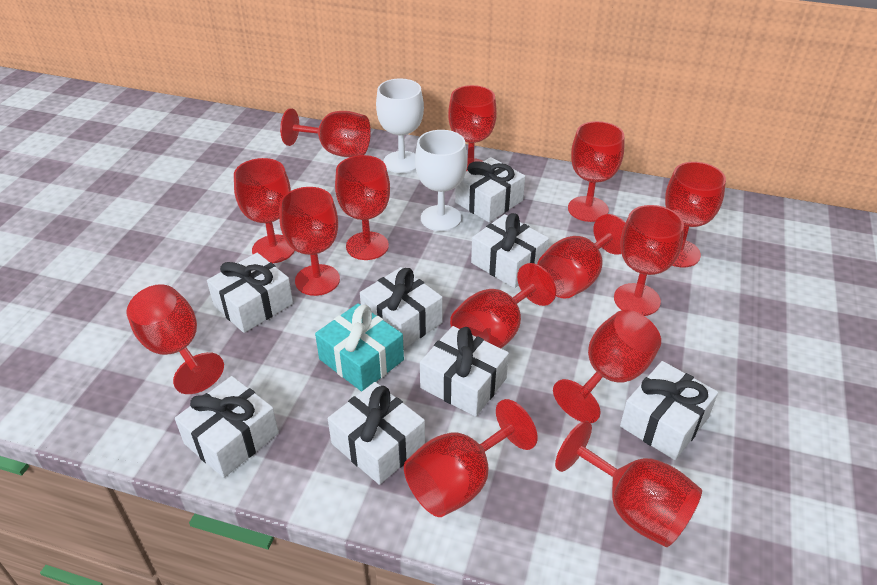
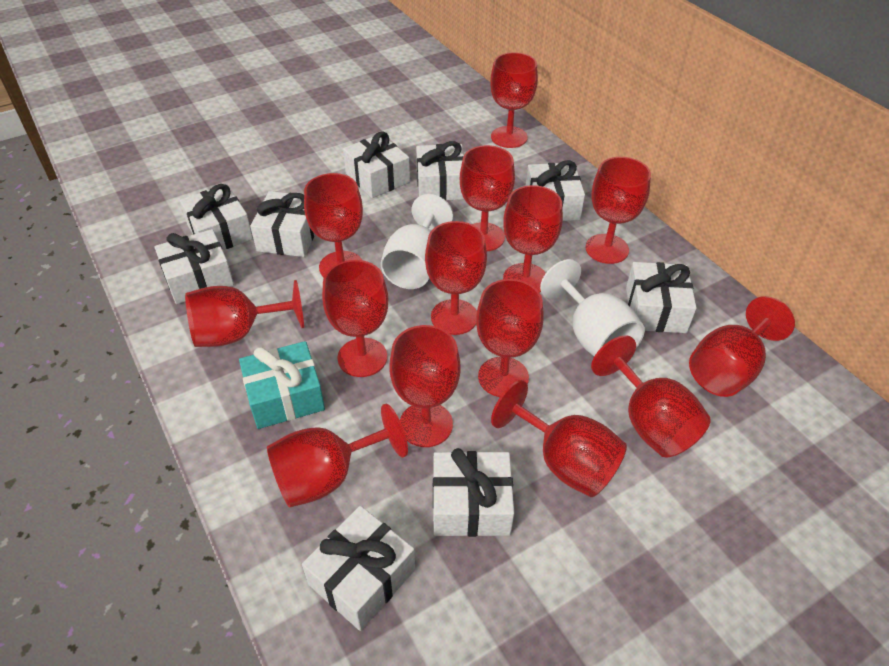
white gift: 8 -> 9

